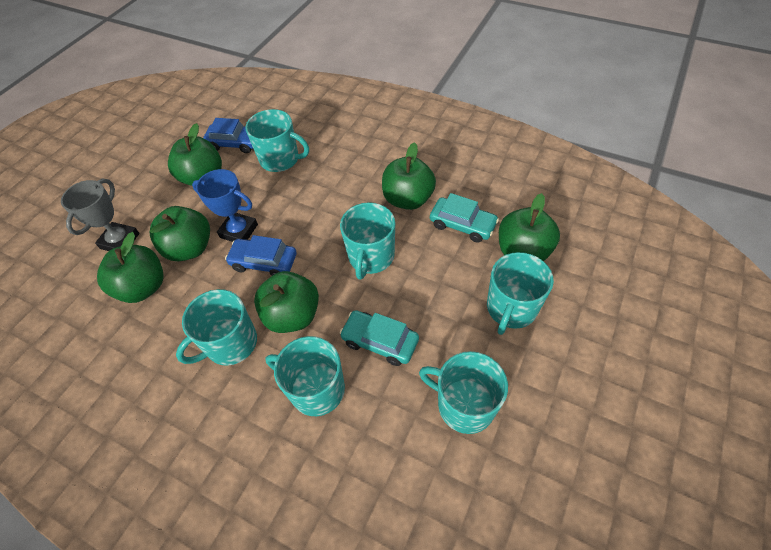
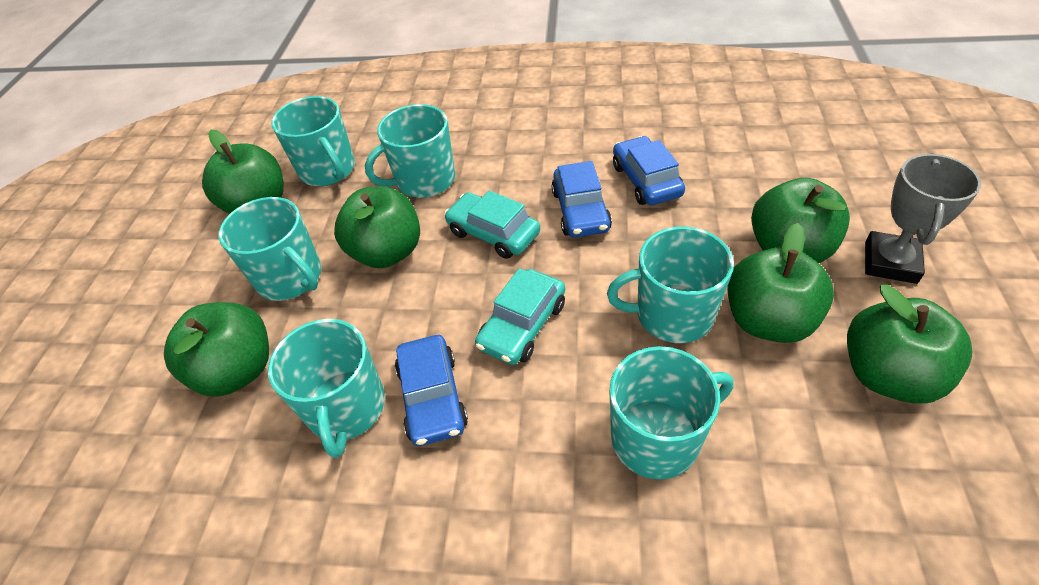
blue car: 2 -> 3
blue trophy: 1 -> 0

